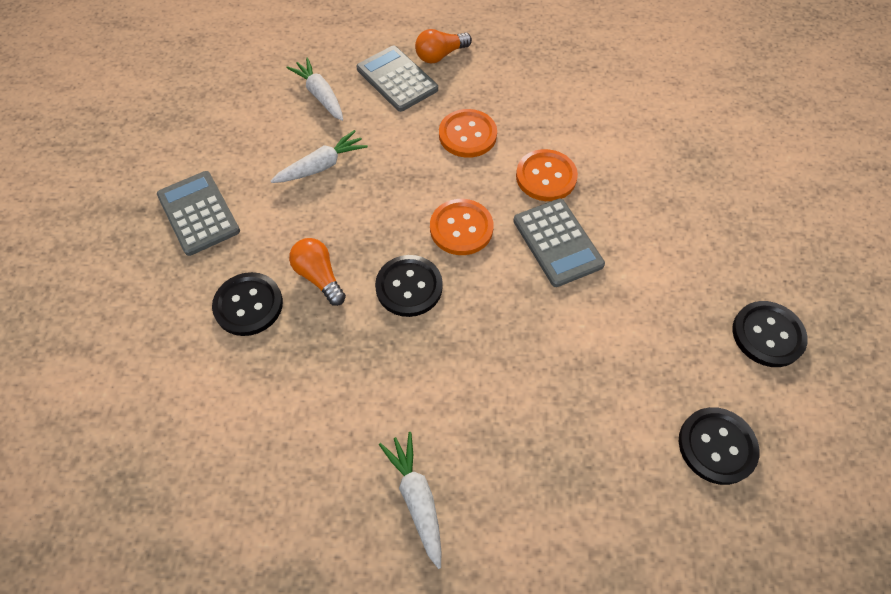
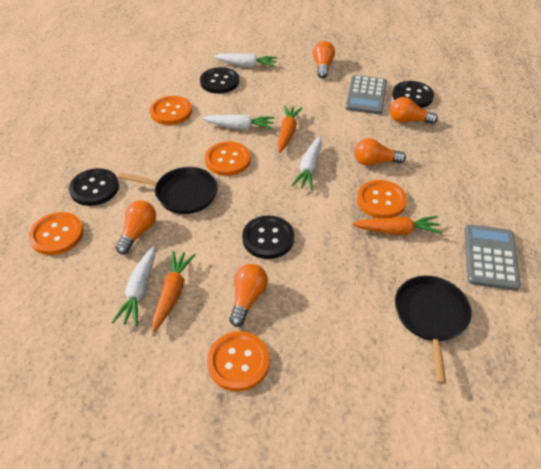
black pan: 0 -> 2
grey calculator: 3 -> 2
orange button: 3 -> 5
orange carrot: 0 -> 3
orange light bulb: 2 -> 5
white carrot: 3 -> 4

